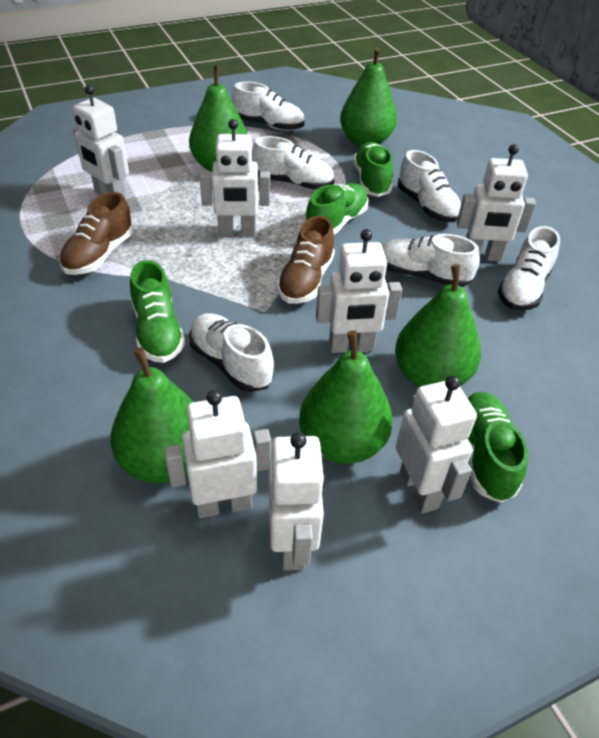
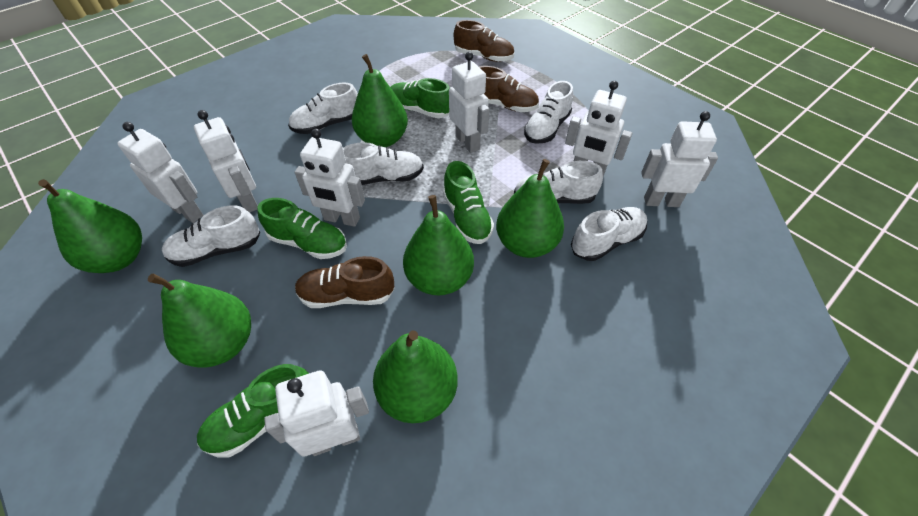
brown shoe: 2 -> 3
green pear: 5 -> 6

